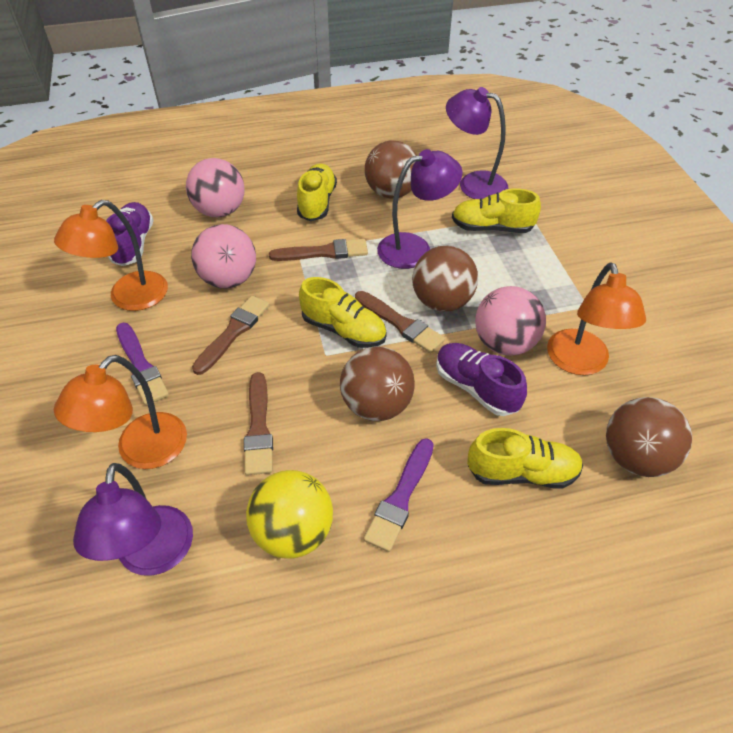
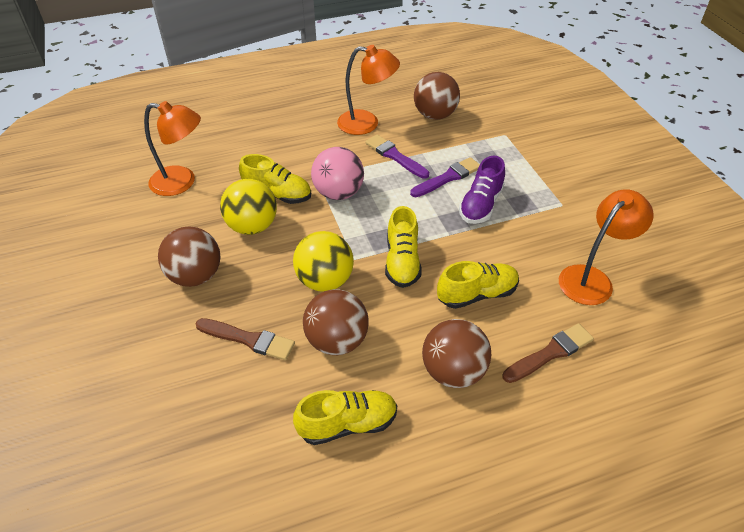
brown brush: 4 -> 2
pink ball: 3 -> 1
purple lamp: 3 -> 0
purple shoe: 2 -> 1
yellow ball: 1 -> 2

